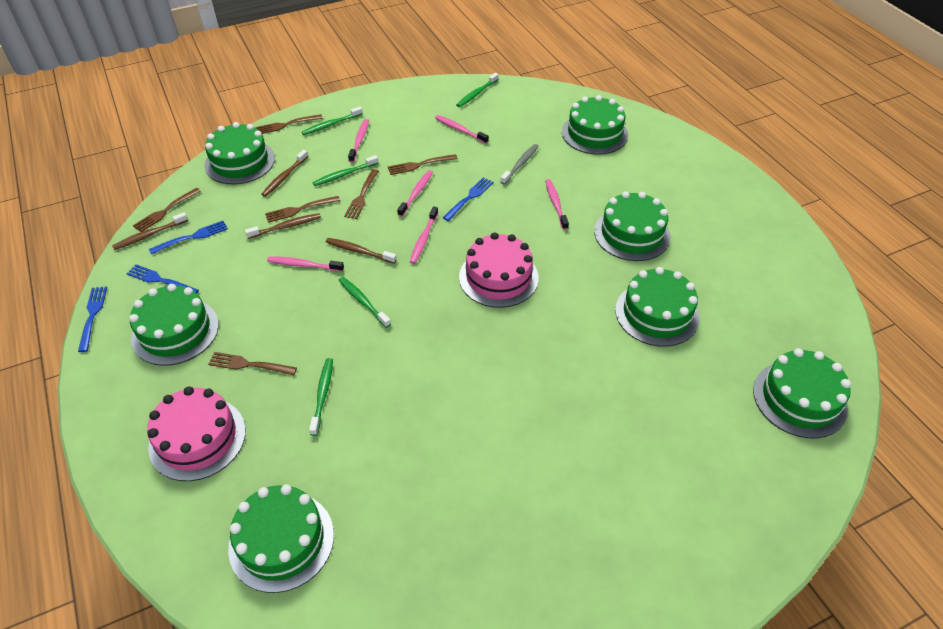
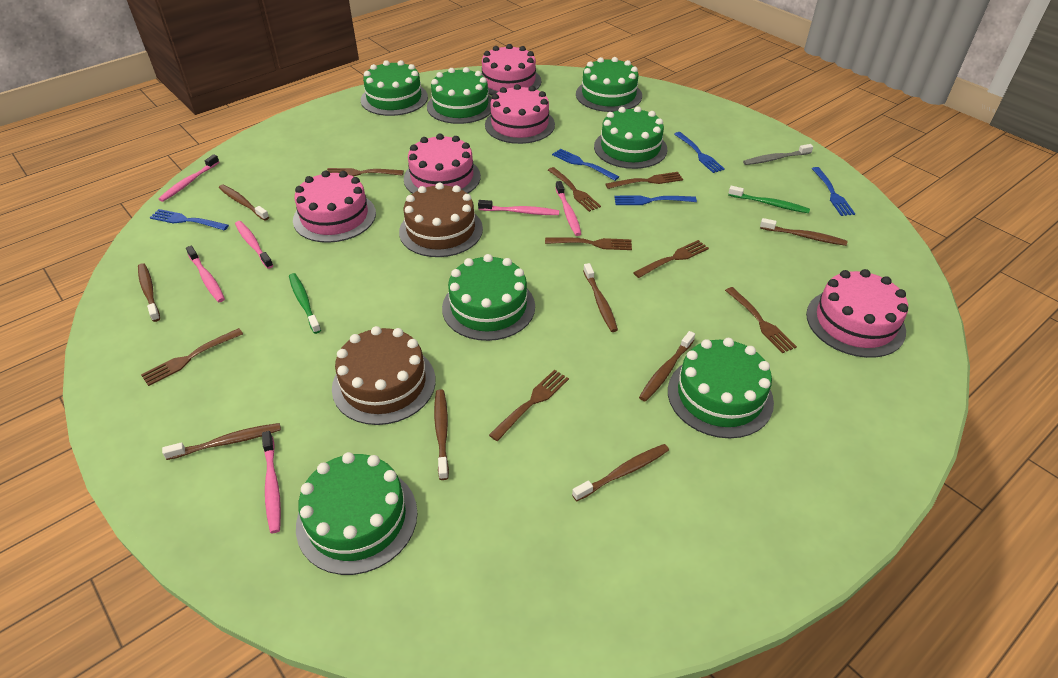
blue fork: 4 -> 5
brown cake: 0 -> 2
brown fork: 6 -> 8
brown toothbrush: 4 -> 8
green toothbrush: 5 -> 2
pink cake: 2 -> 5

